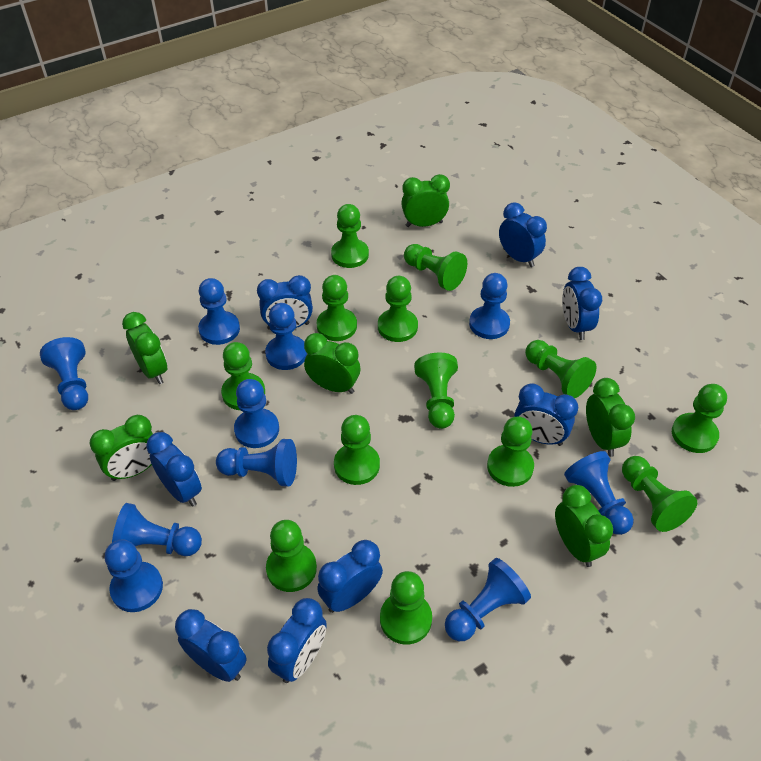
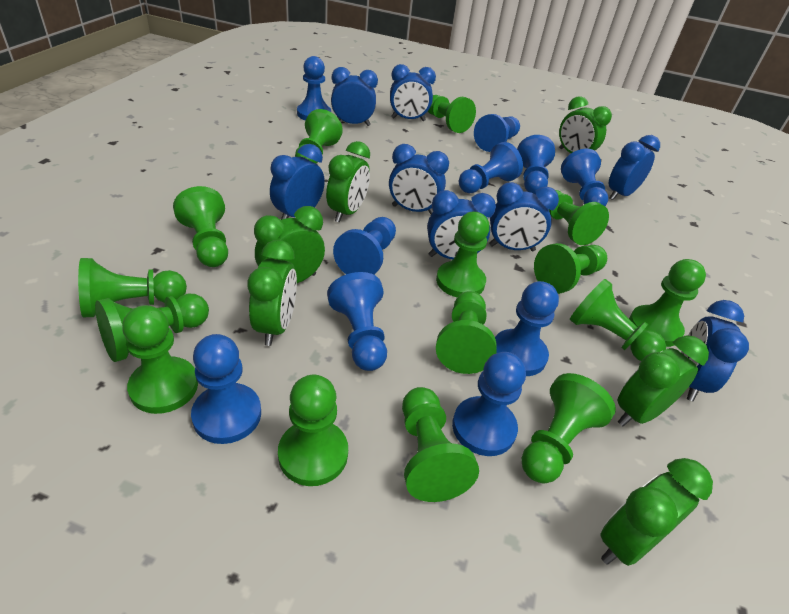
green pawn: 13 -> 15

